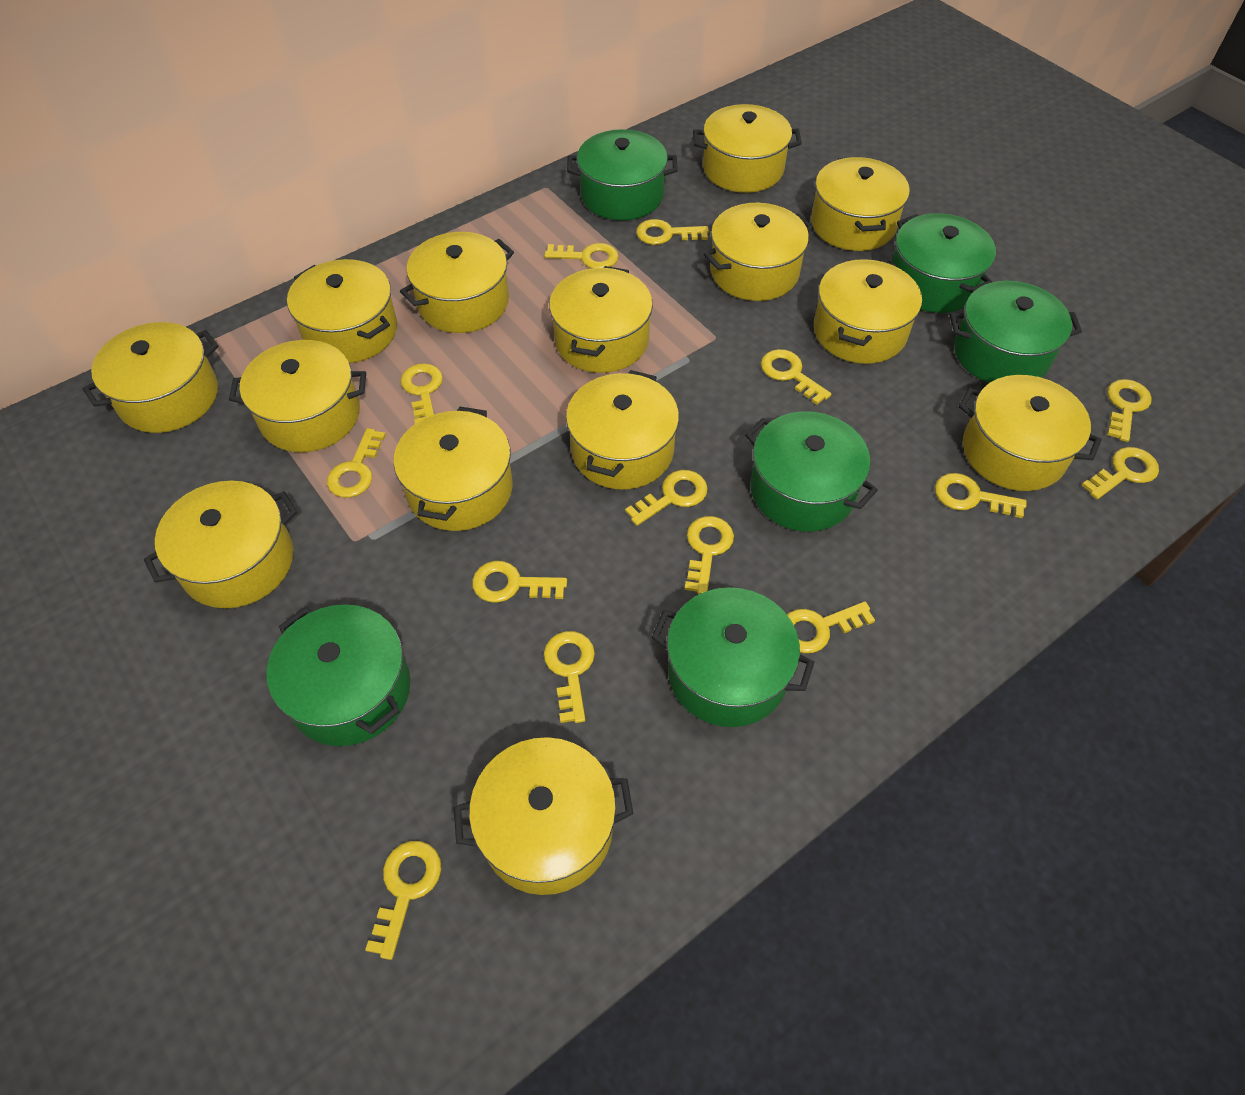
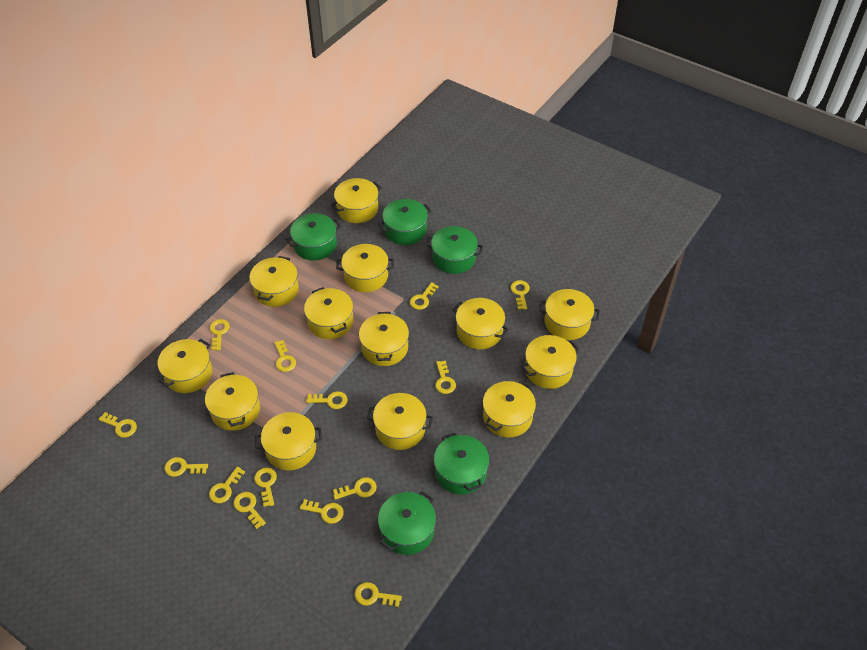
green pot: 6 -> 5
yellow pot: 14 -> 13

